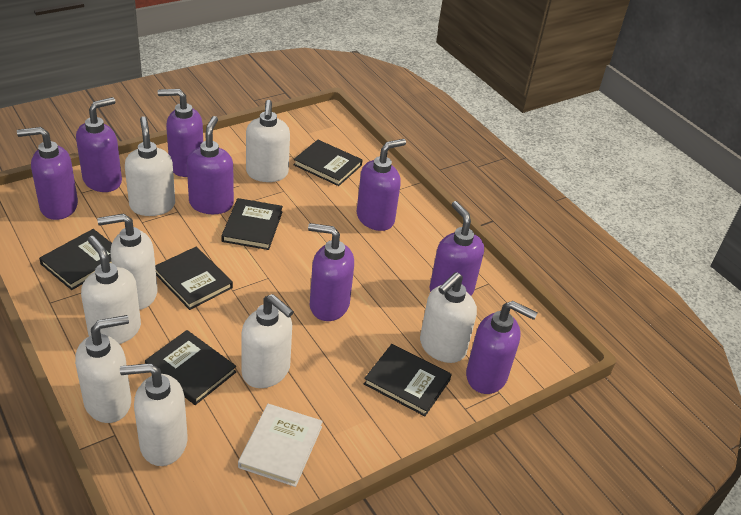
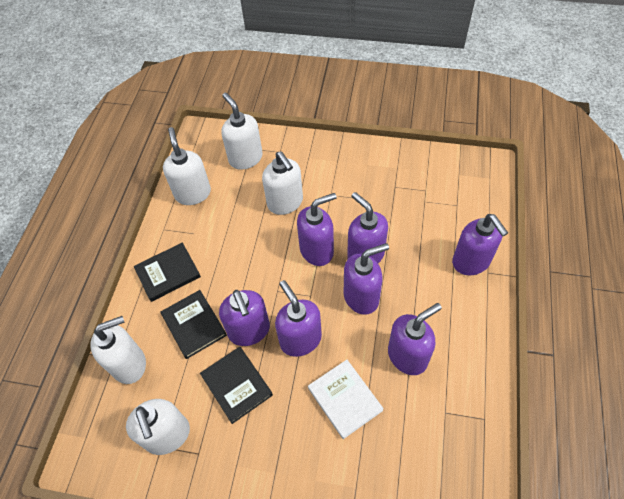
black book: 6 -> 3
purple soap dispenser: 8 -> 7
white soap dispenser: 8 -> 5

